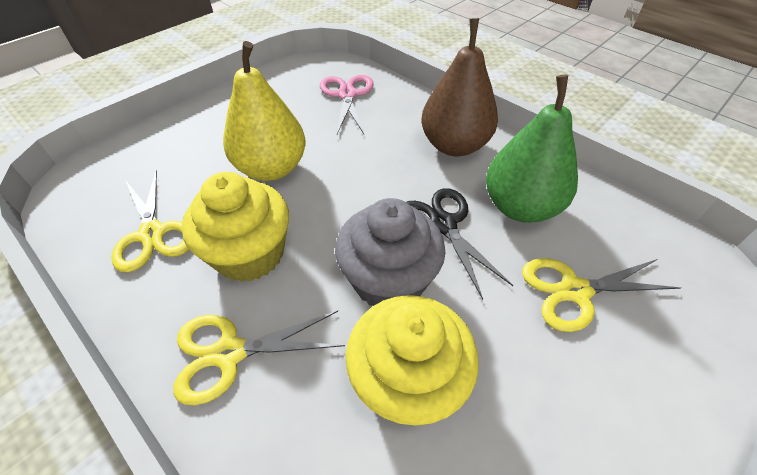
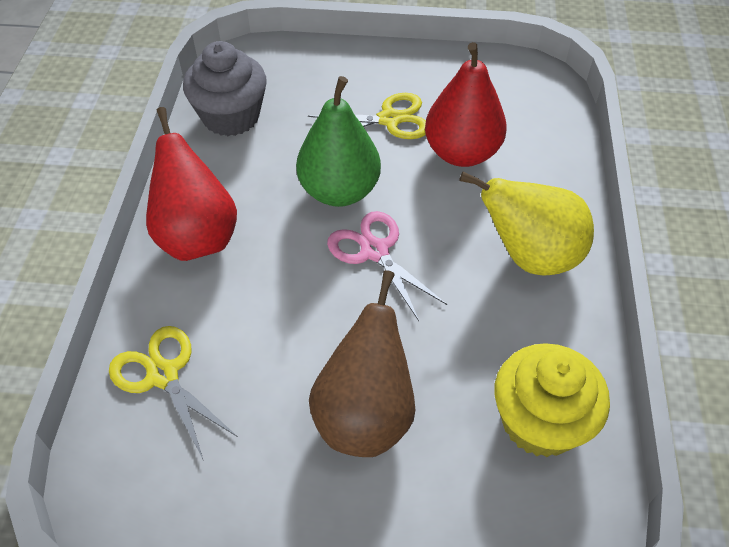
black scissors: 1 -> 0
red pear: 0 -> 2
yellow cupcake: 2 -> 1
yellow scissors: 3 -> 2

